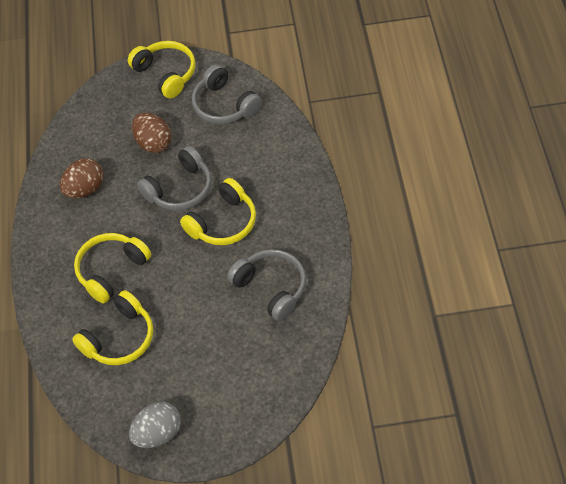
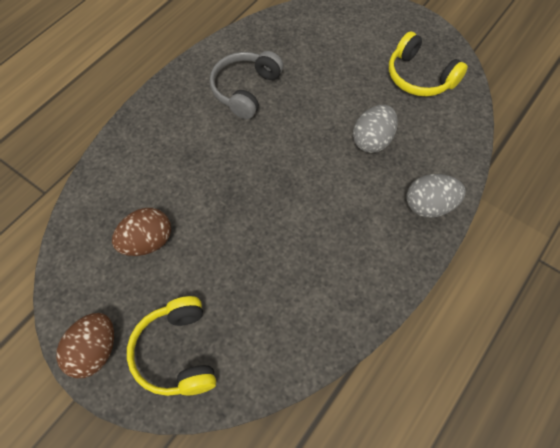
grey egg: 1 -> 2
grey headphones: 3 -> 1
yellow headphones: 4 -> 2

